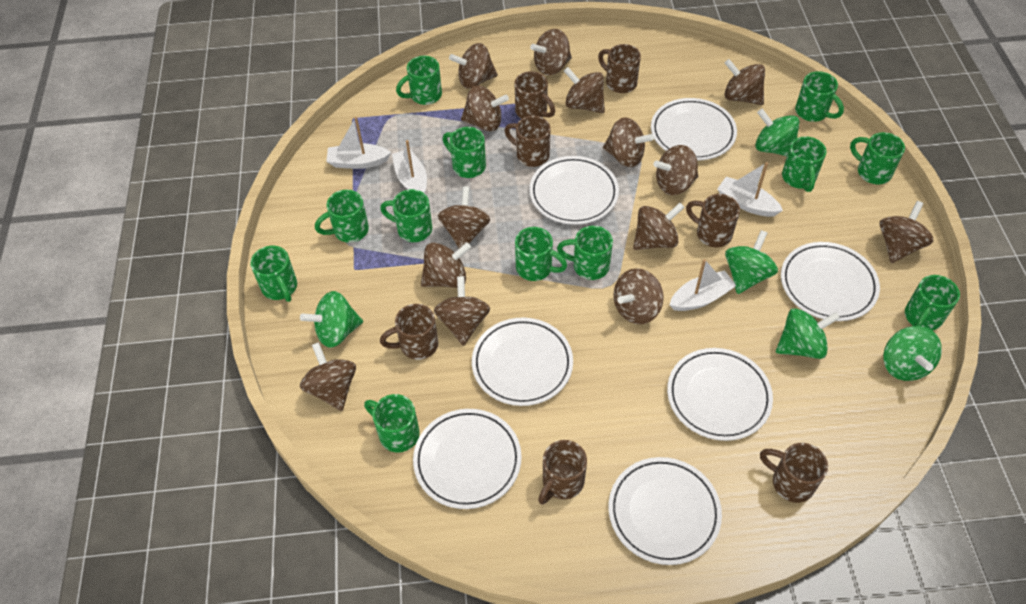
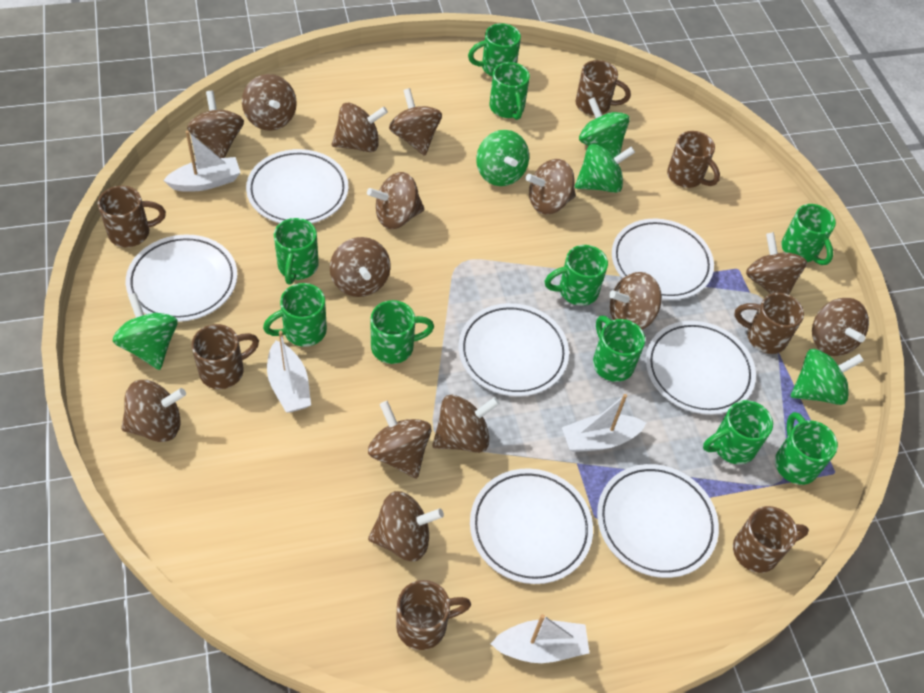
green mug: 12 -> 10

